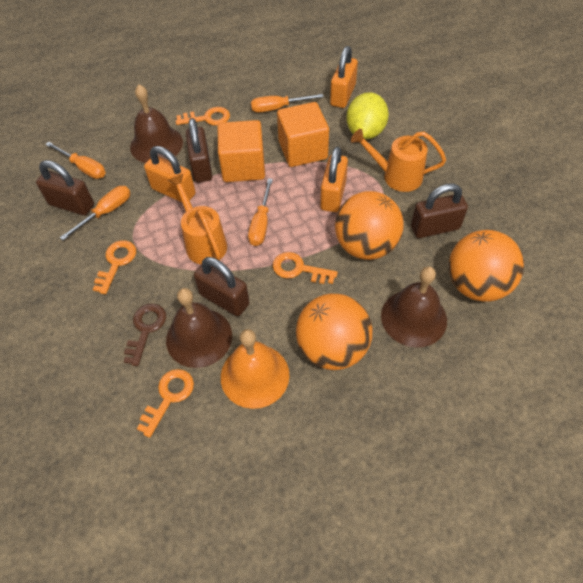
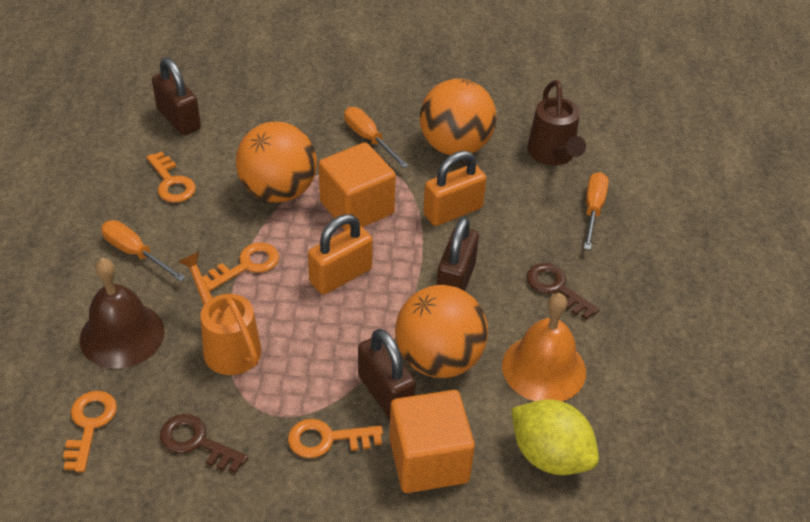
brown bell: 3 -> 1
brown key: 1 -> 2
brown padlock: 4 -> 3
brown watering can: 0 -> 1
orange padlock: 3 -> 2
orange screwdriver: 4 -> 3
orange watering can: 2 -> 1

